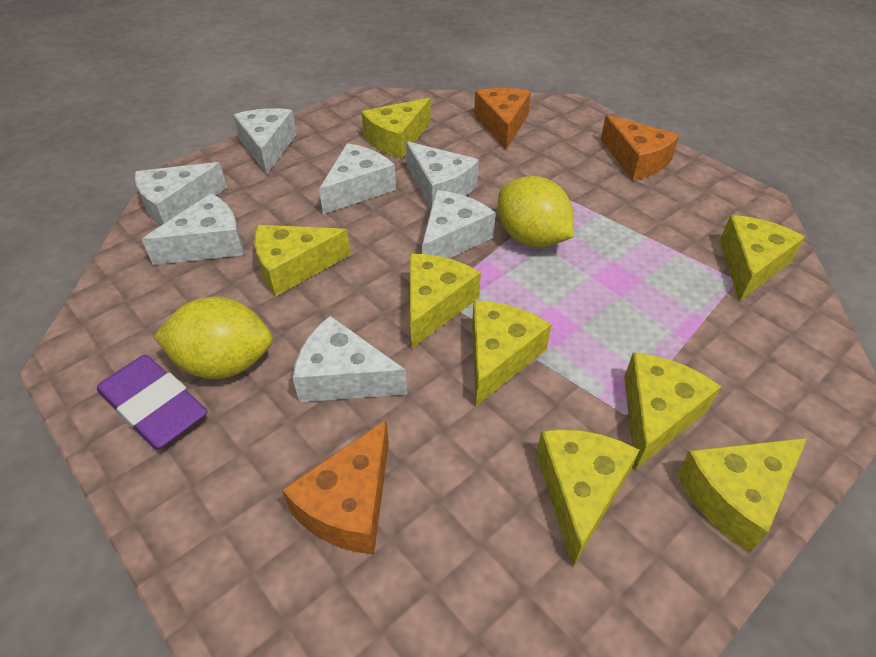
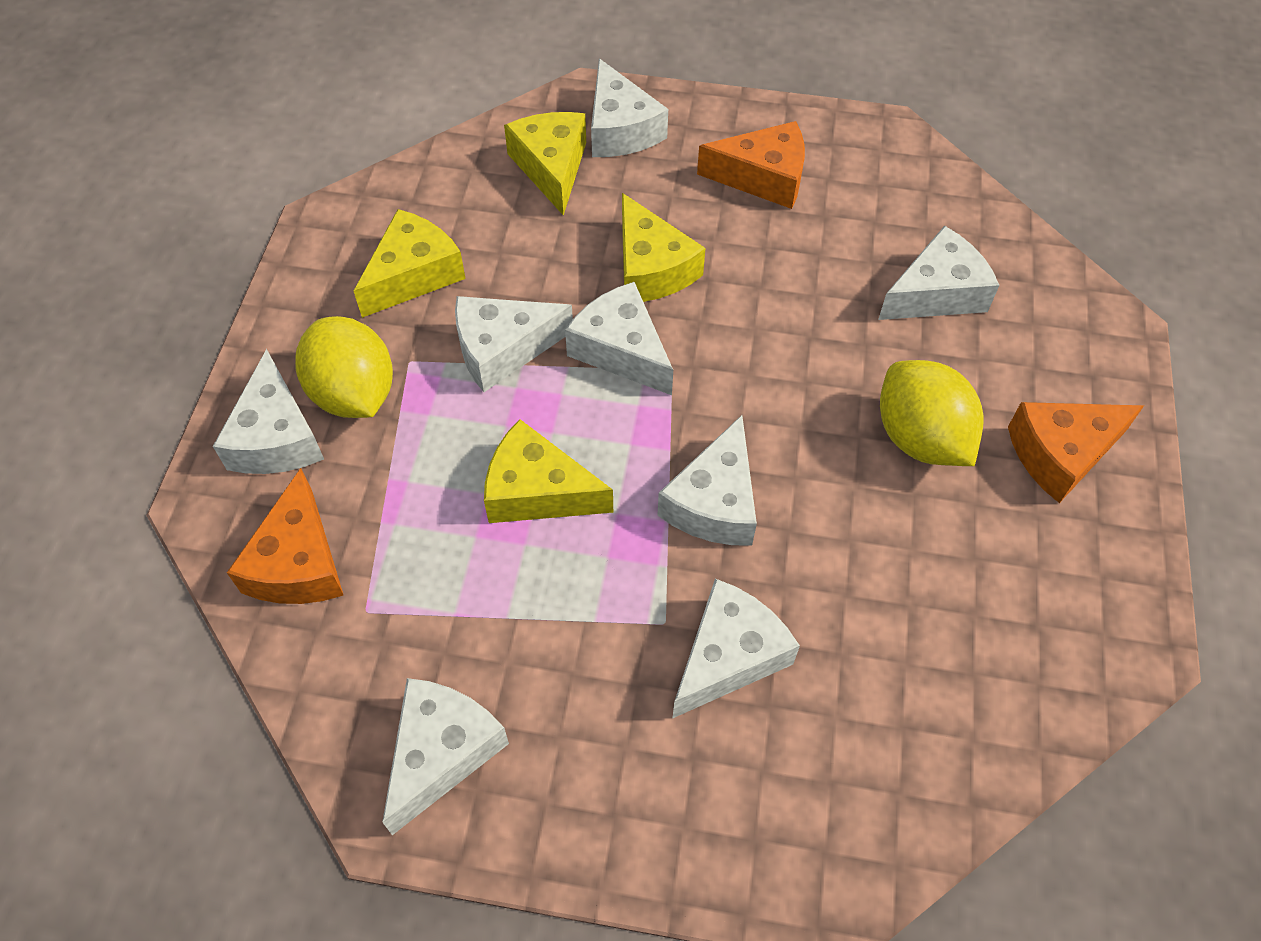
purple eraser: 1 -> 0
white cheese: 7 -> 8
yellow cheese: 8 -> 4

